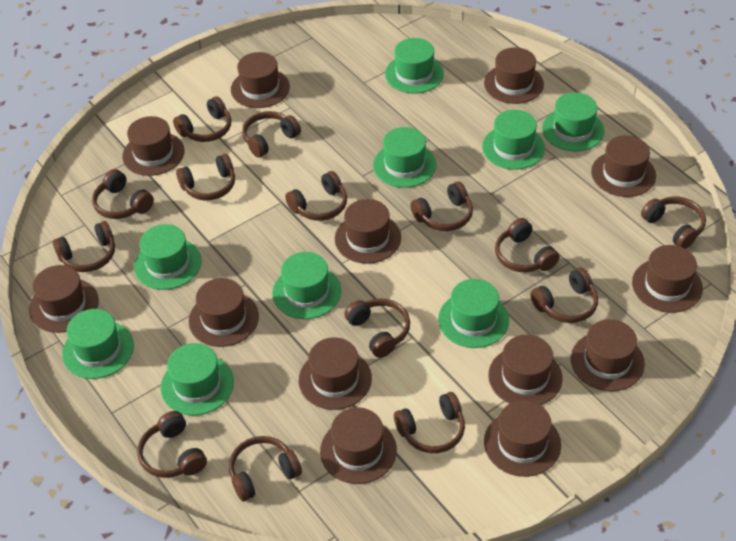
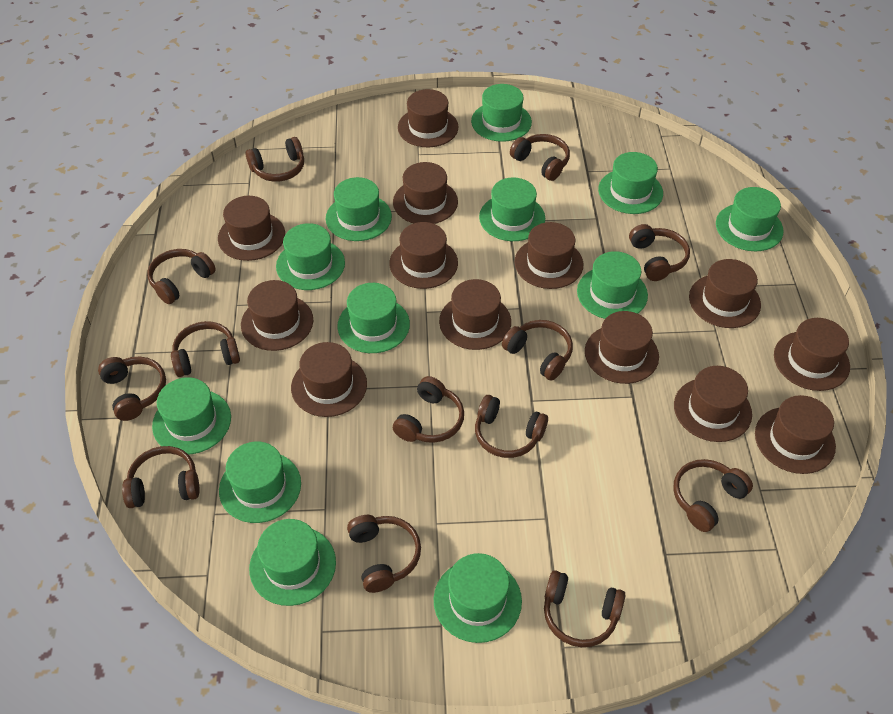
brown headphones: 14 -> 13
green hat: 9 -> 12

